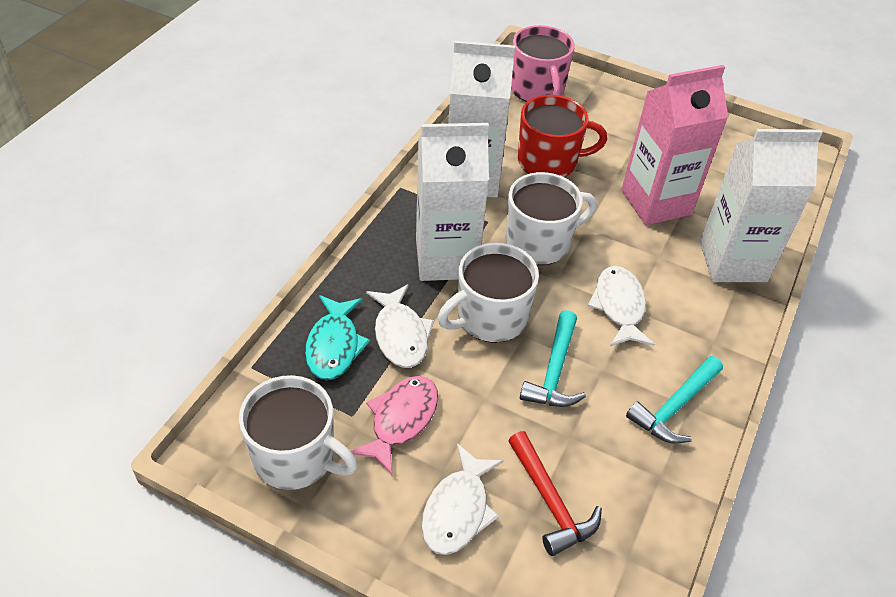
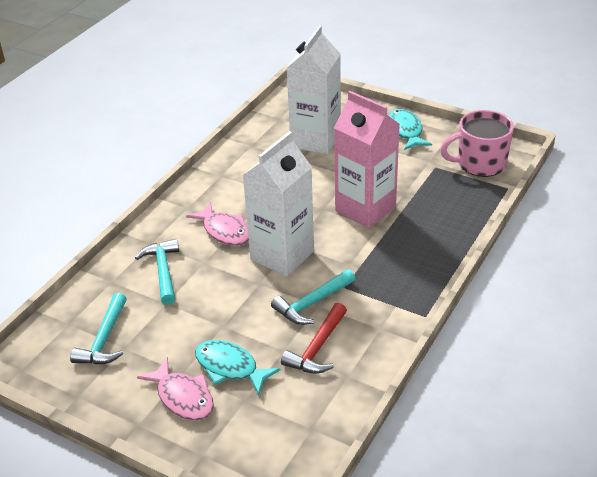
pink fish: 1 -> 2
red mug: 1 -> 0
turquoise fish: 1 -> 2
turquoise hammer: 2 -> 3
white carton: 3 -> 2
white fish: 3 -> 0
white mug: 3 -> 0

